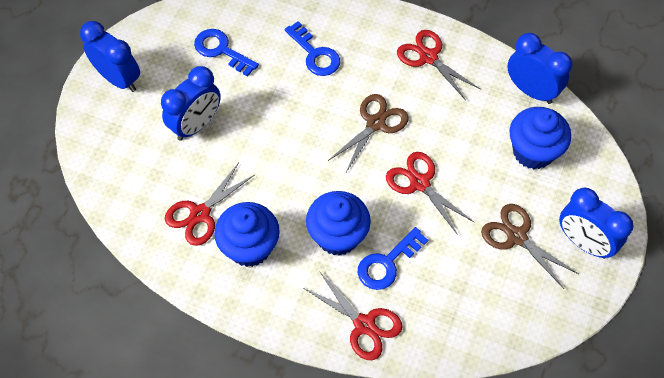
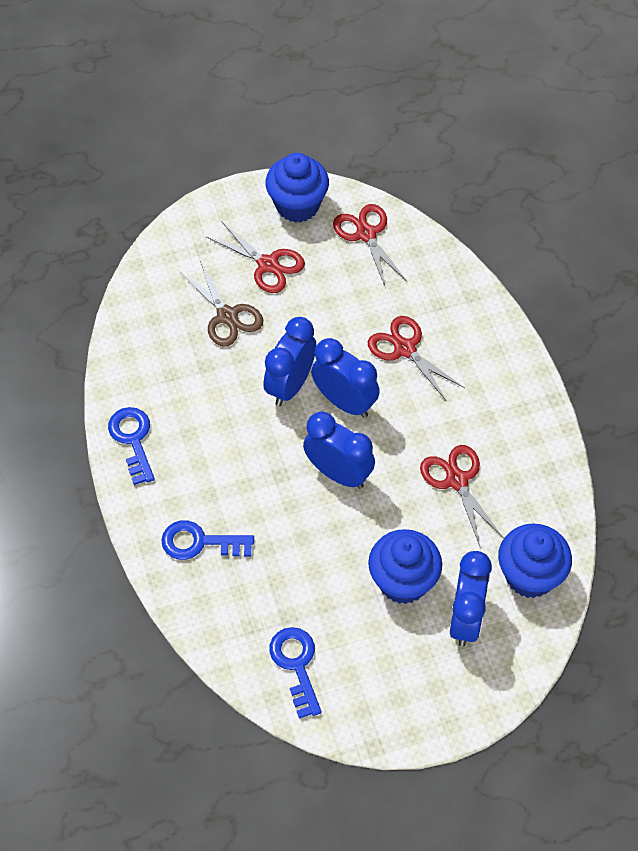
brown scissors: 2 -> 1

